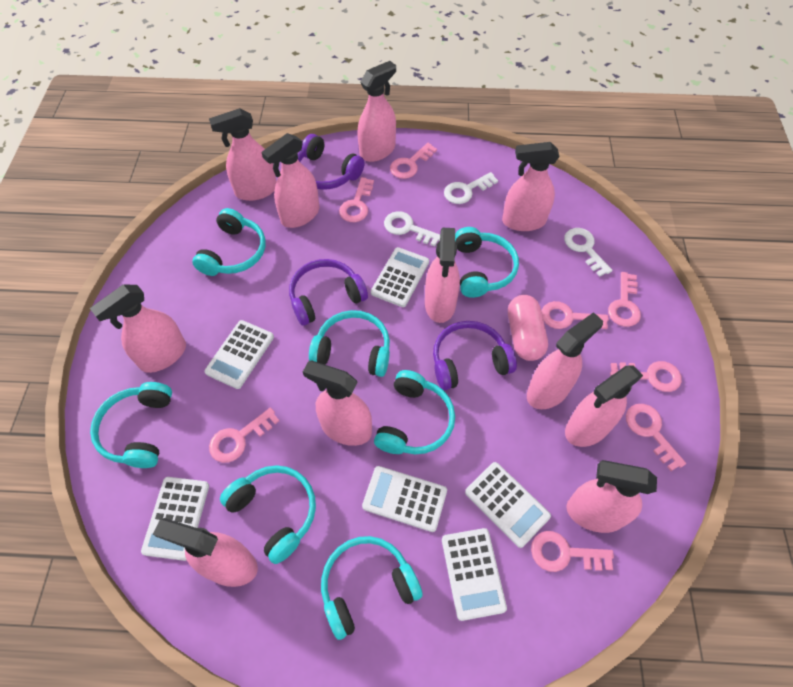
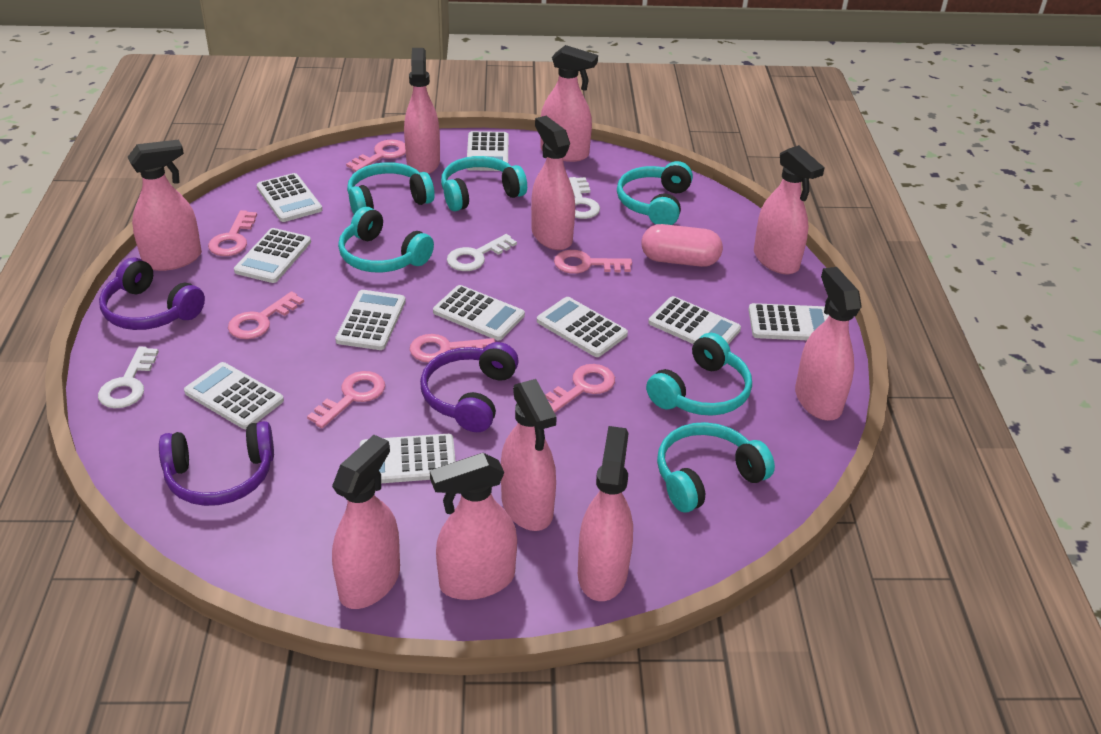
pink key: 8 -> 7
pink spray bottle: 11 -> 10
turquoise headphones: 7 -> 6
white calculator: 6 -> 10

